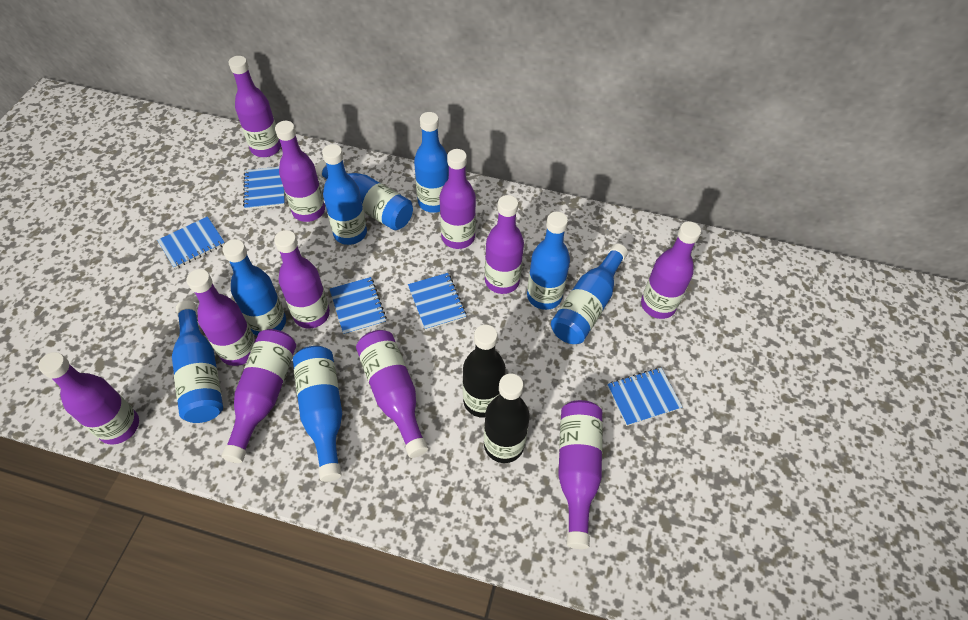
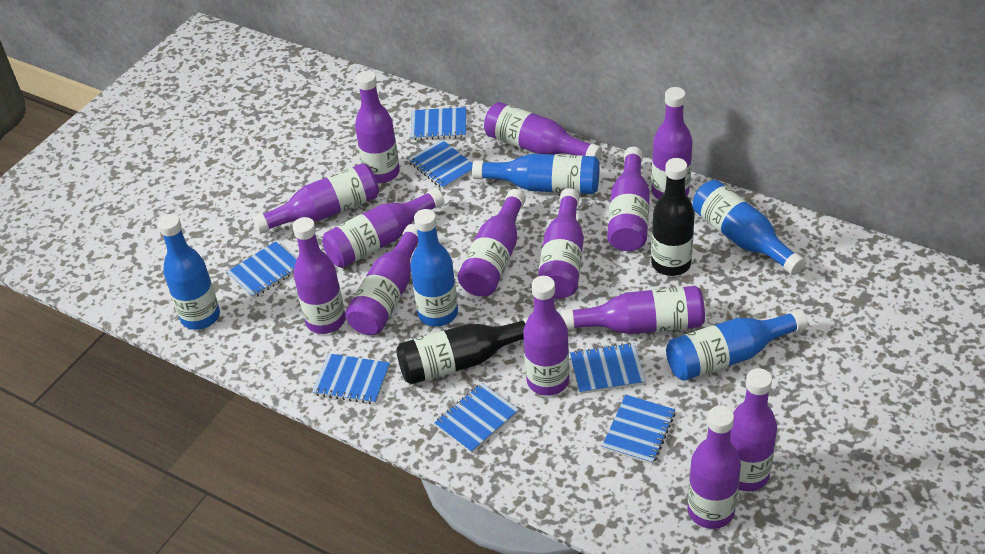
blue bottle: 8 -> 5
blue notebook: 5 -> 7
purple bottle: 11 -> 14

